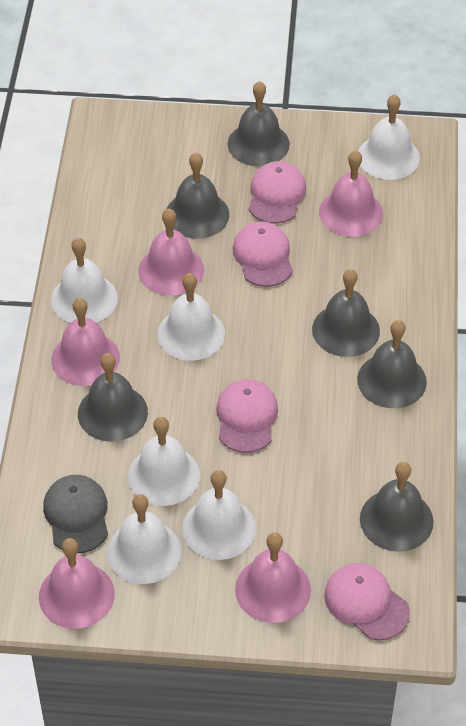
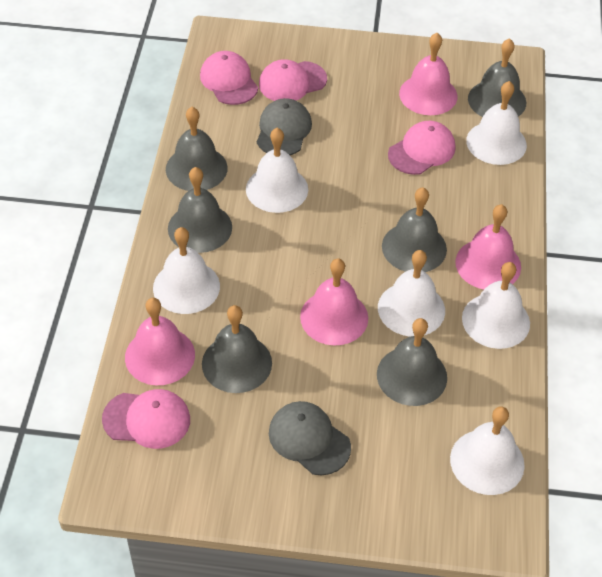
grey cap: 1 -> 2
pink bell: 5 -> 4

